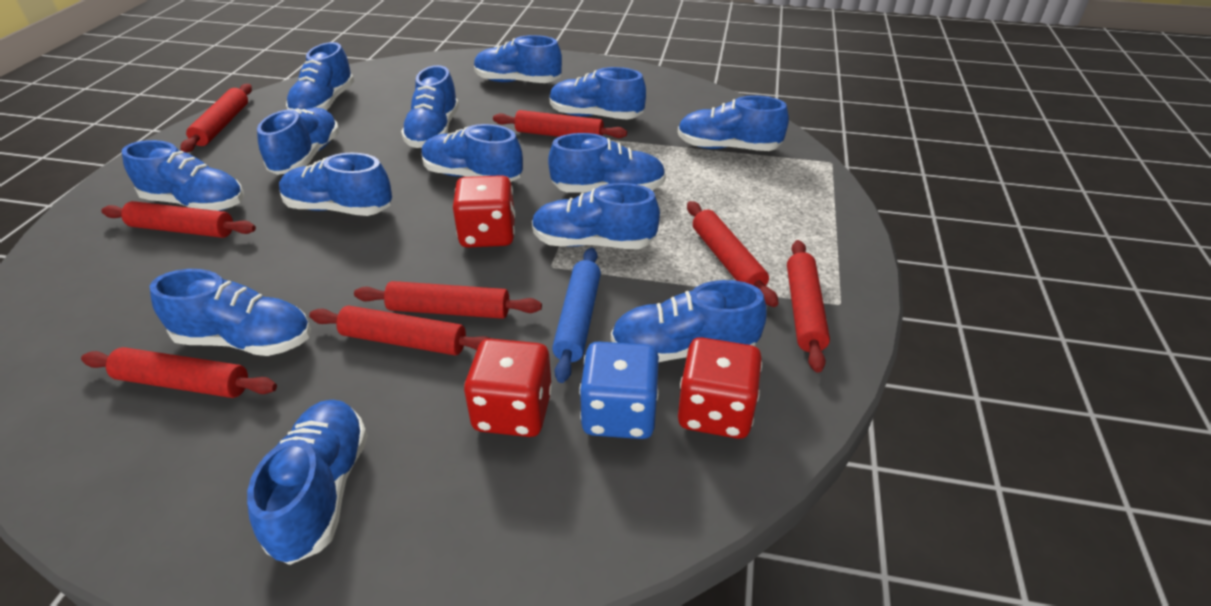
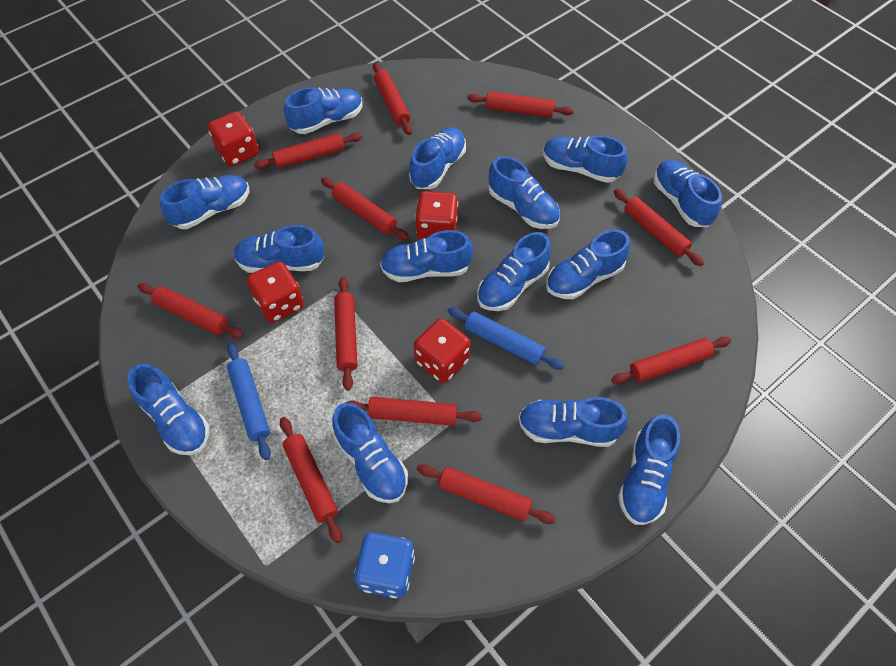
blue rolling pin: 1 -> 2
red dice: 3 -> 4
red rolling pin: 8 -> 11

